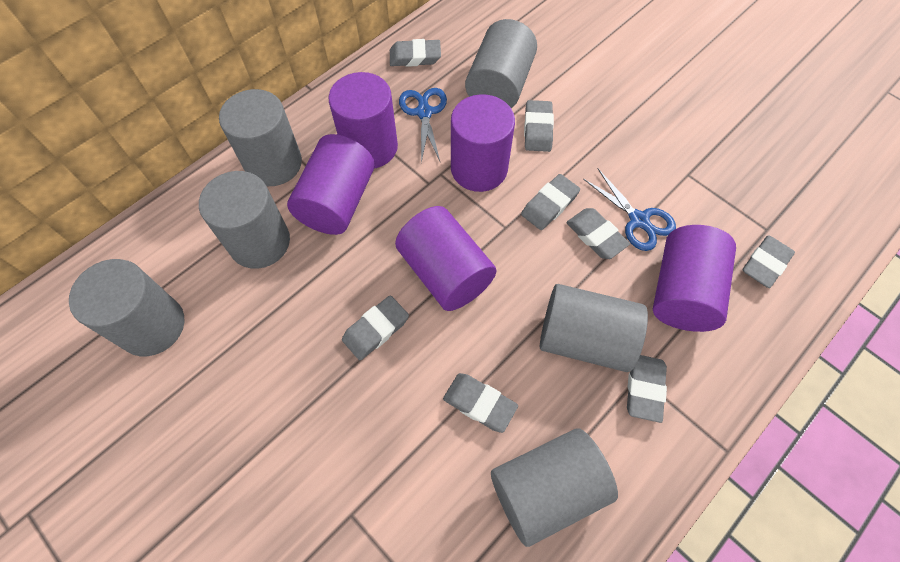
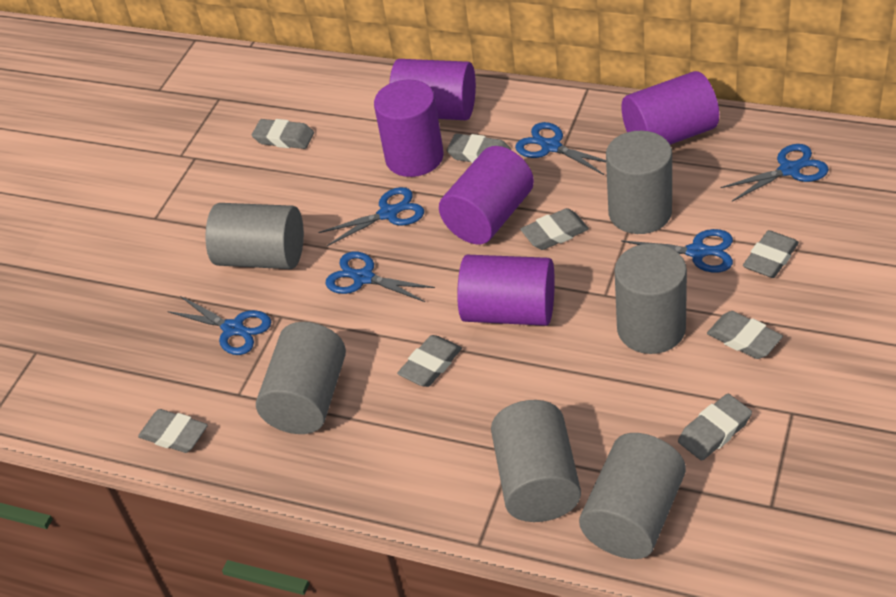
blue scissors: 2 -> 6

